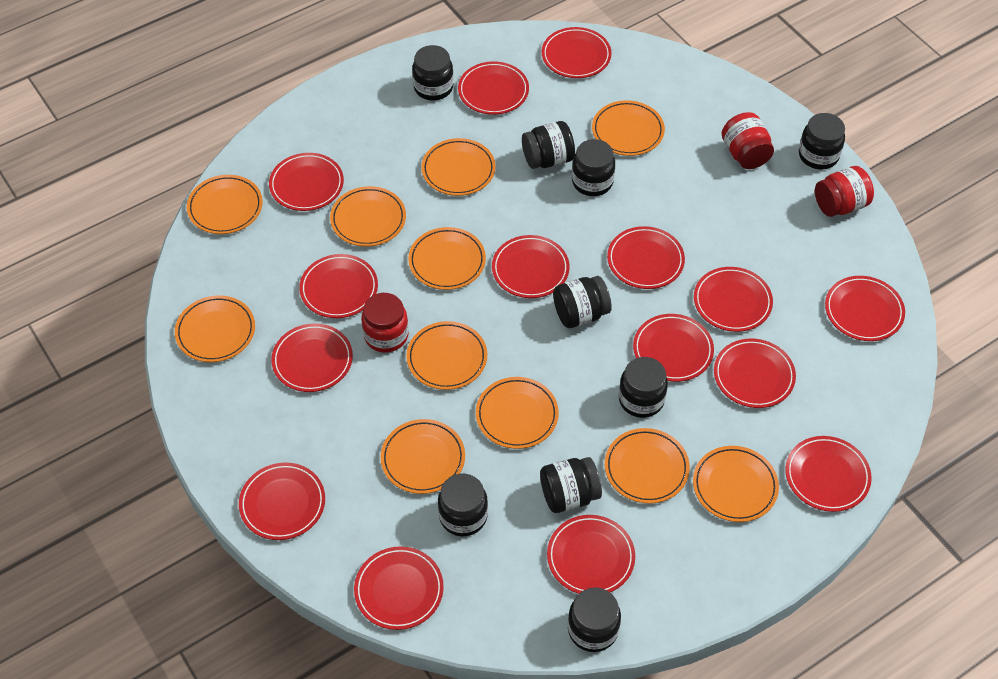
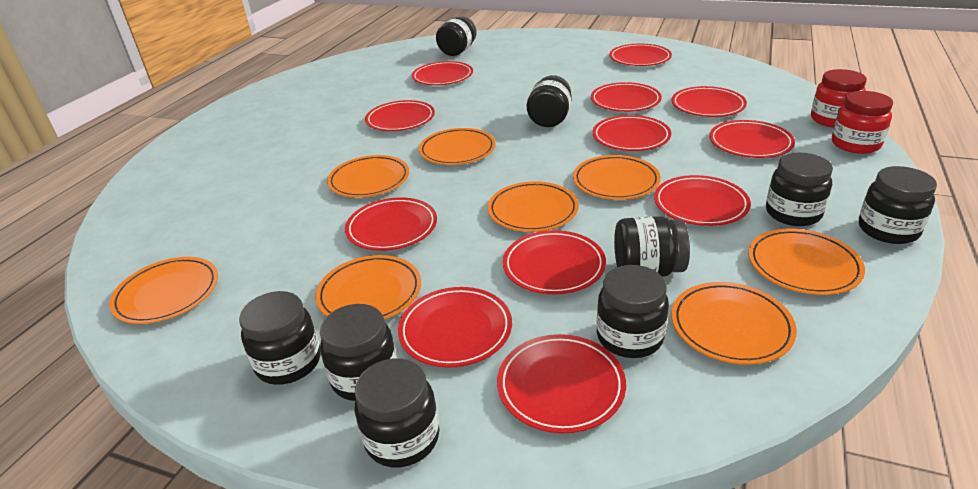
orange plate: 11 -> 8
red jar: 3 -> 2
red plate: 15 -> 12

